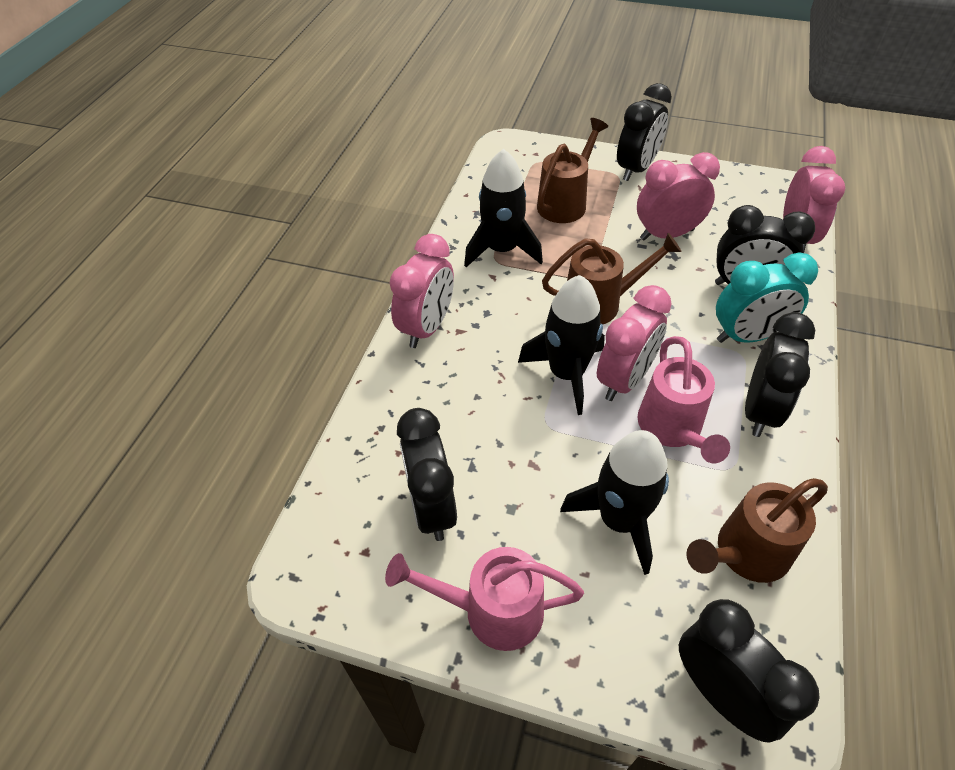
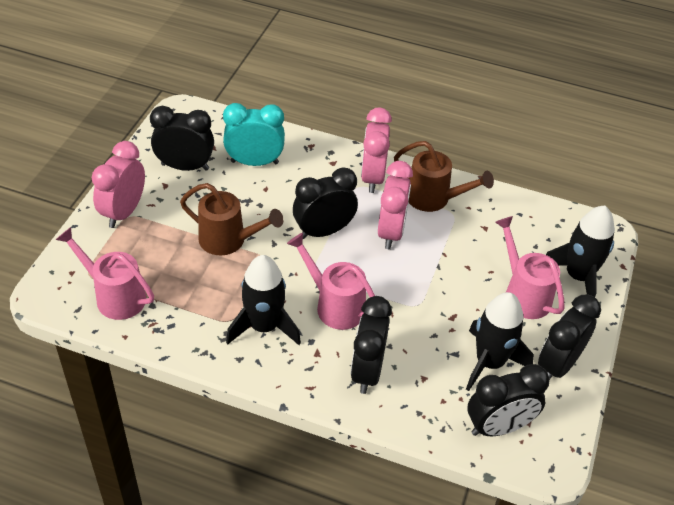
brown watering can: 3 -> 2
pink clock: 4 -> 3
pink watering can: 2 -> 3

